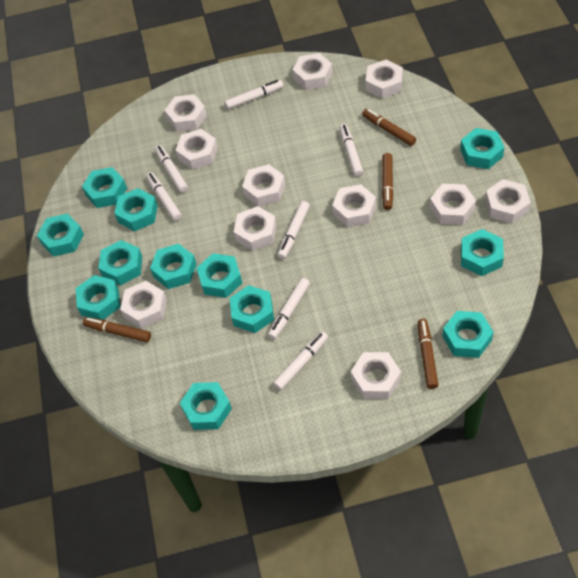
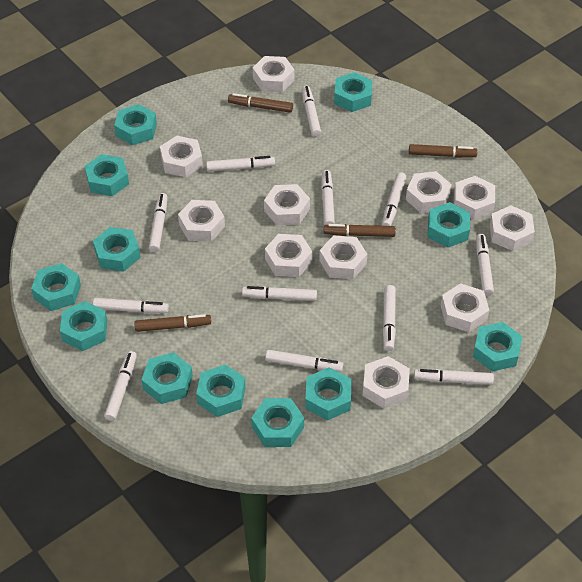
white marker: 7 -> 12

